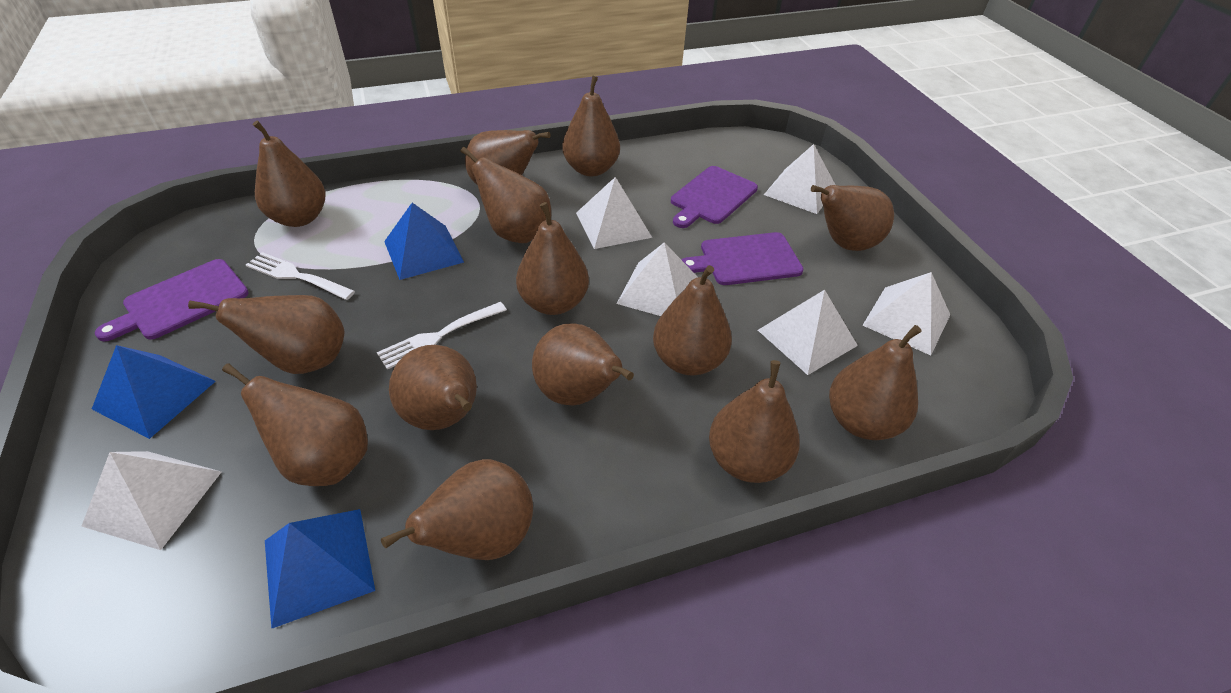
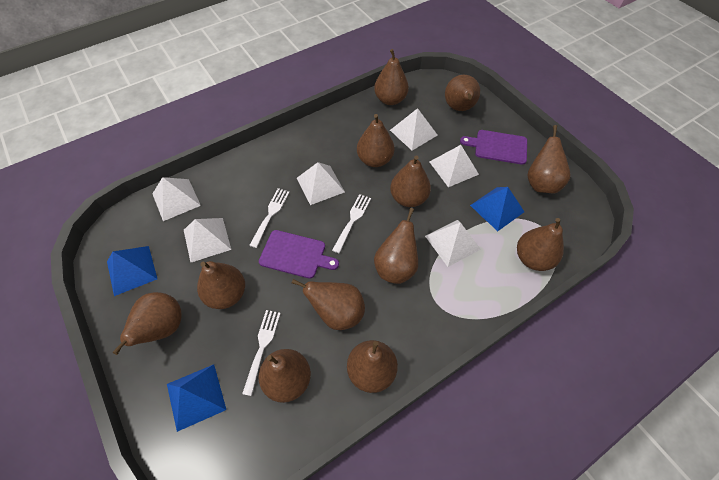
brown pear: 14 -> 12
purple cutting board: 3 -> 2
white fork: 2 -> 3

